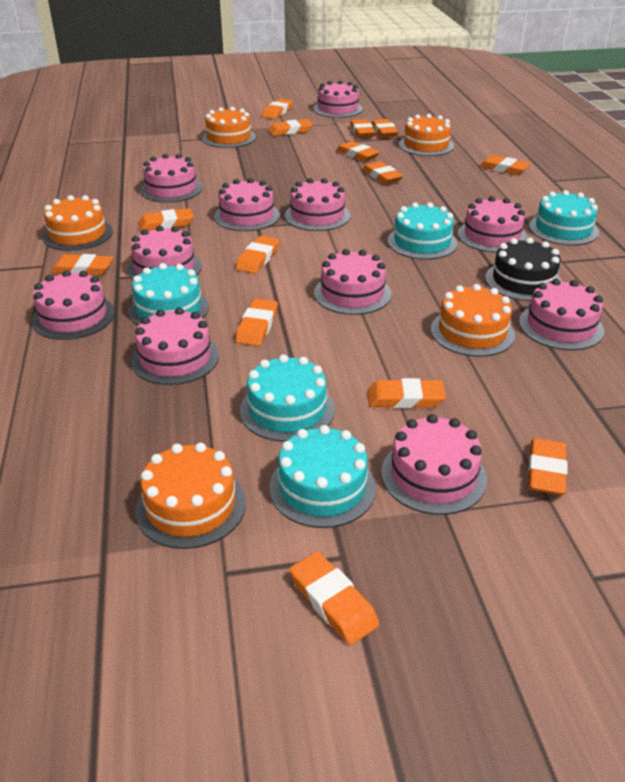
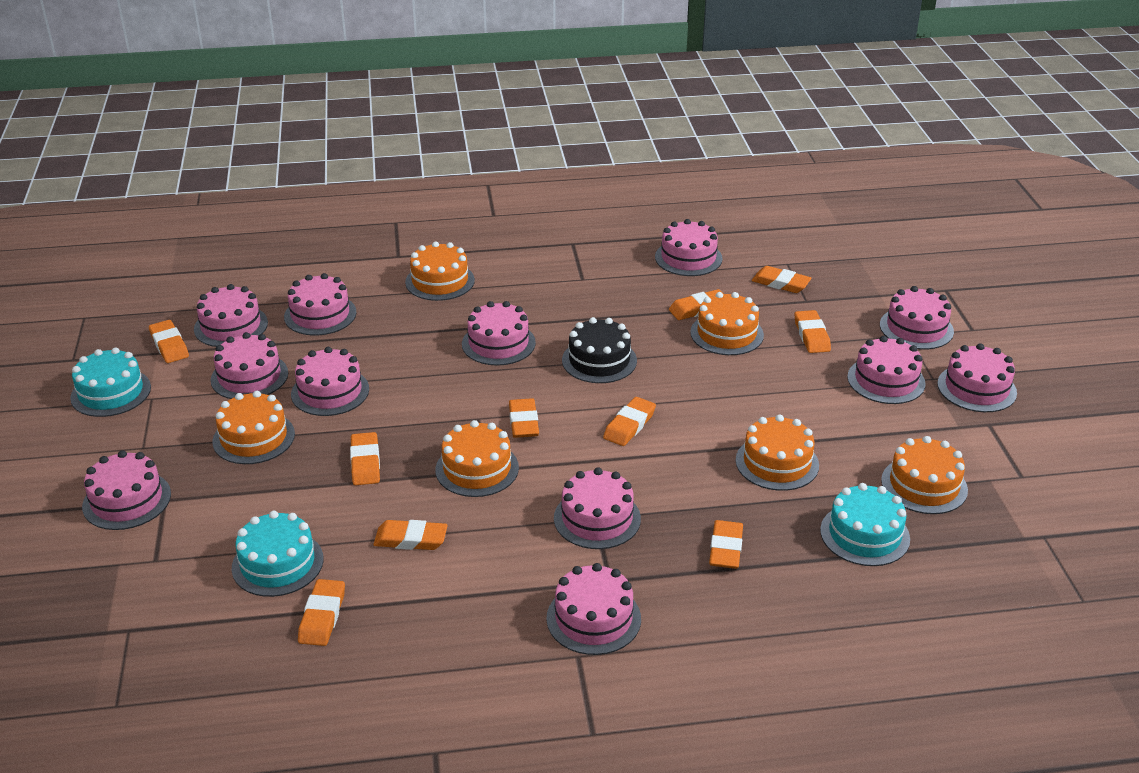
orange cake: 5 -> 6
orange eraser: 14 -> 10
pink cake: 11 -> 12
turquoise cake: 5 -> 3

